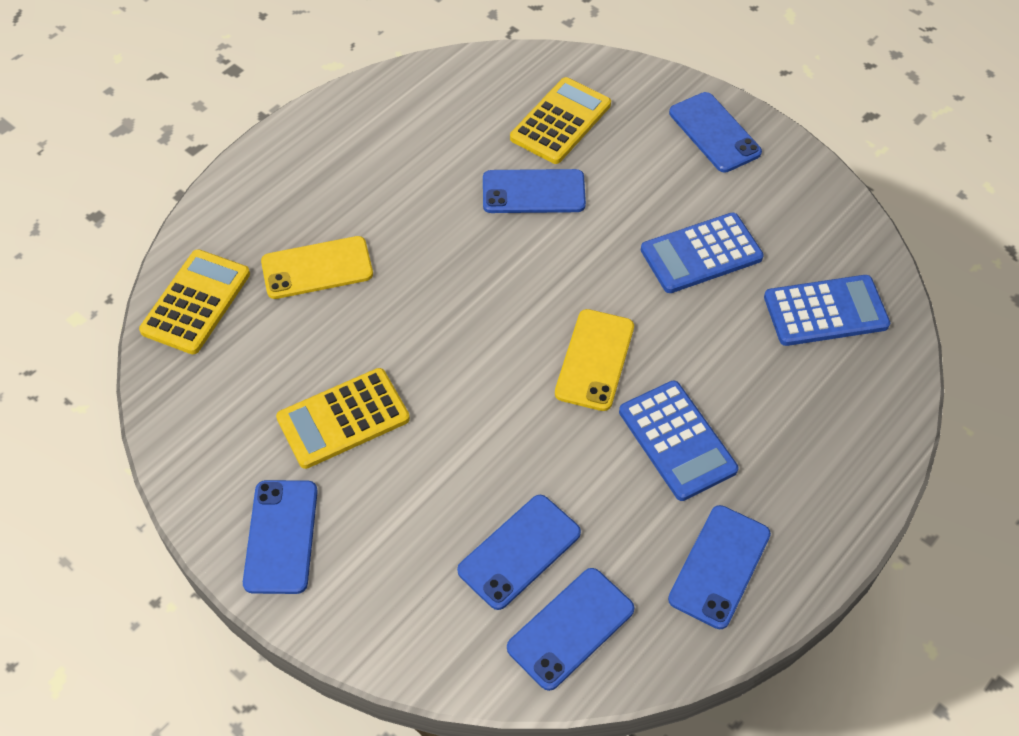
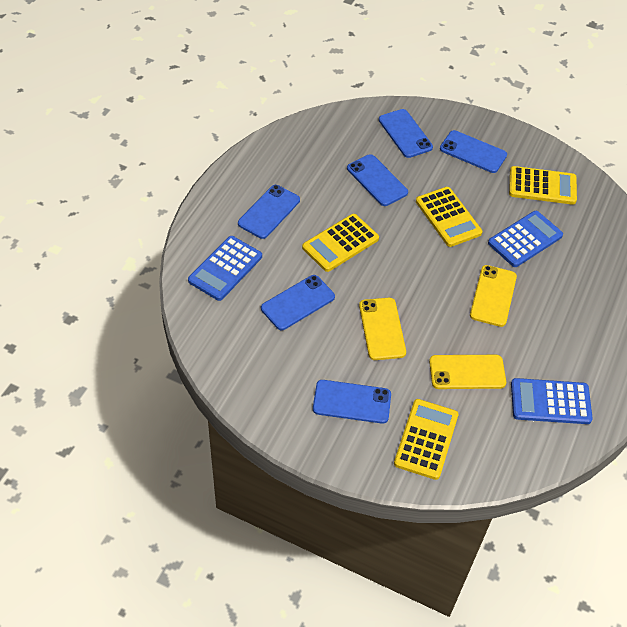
yellow calculator: 3 -> 4
yellow phone: 2 -> 3

